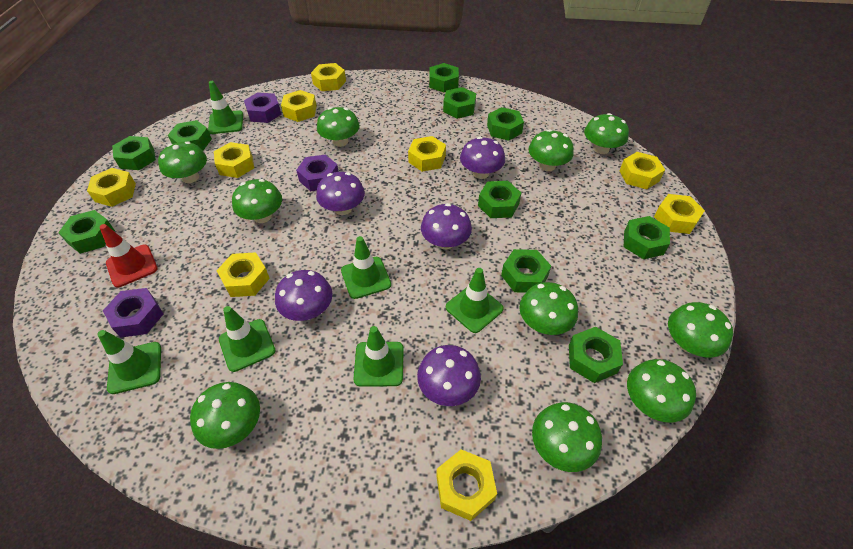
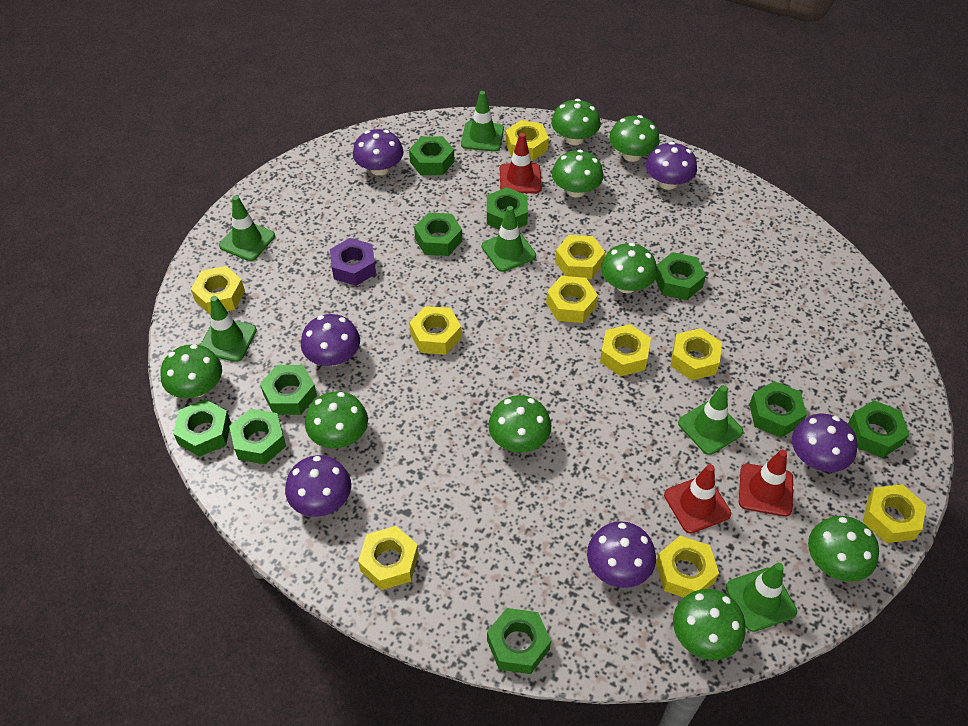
green mushroom: 10 -> 9
purple mushroom: 5 -> 6
purple nut: 3 -> 1
red traffic cone: 1 -> 3
yellow nut: 9 -> 10

